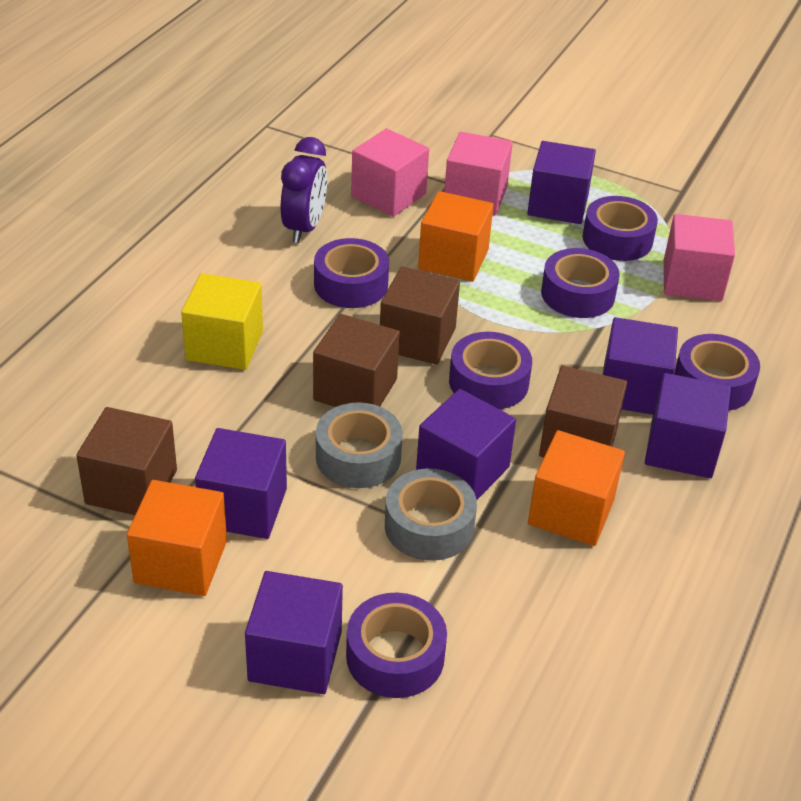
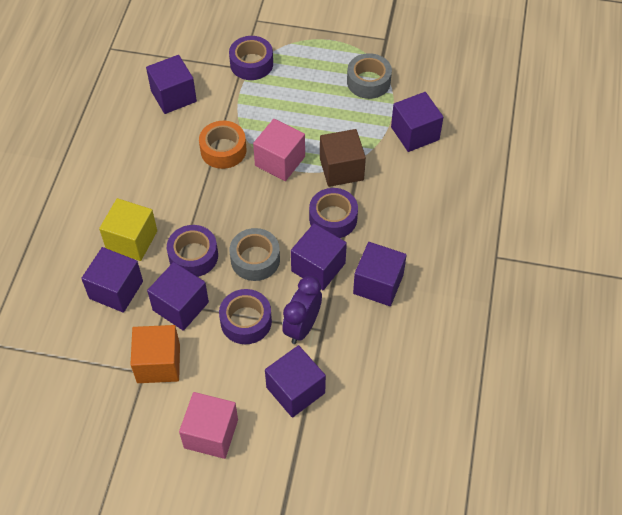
brown cube: 4 -> 1
orange cube: 3 -> 1
orange tape: 0 -> 1
pink cube: 3 -> 2
purple cube: 6 -> 7
purple tape: 6 -> 4

